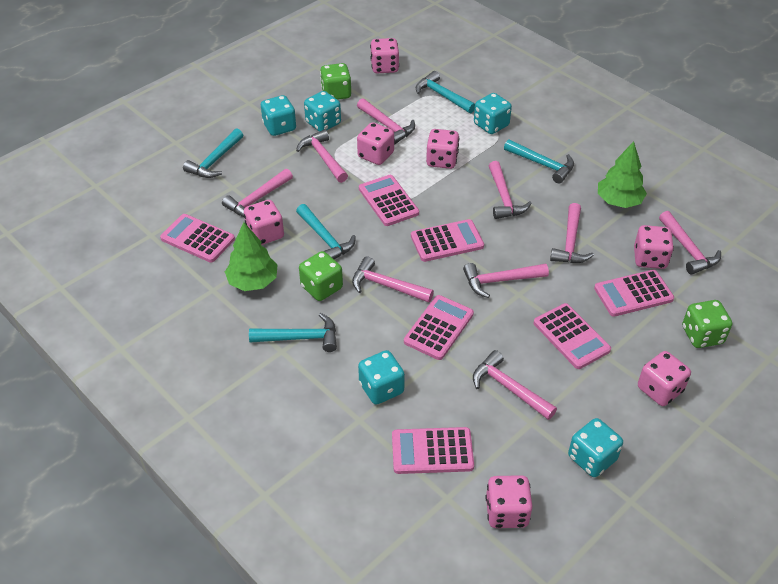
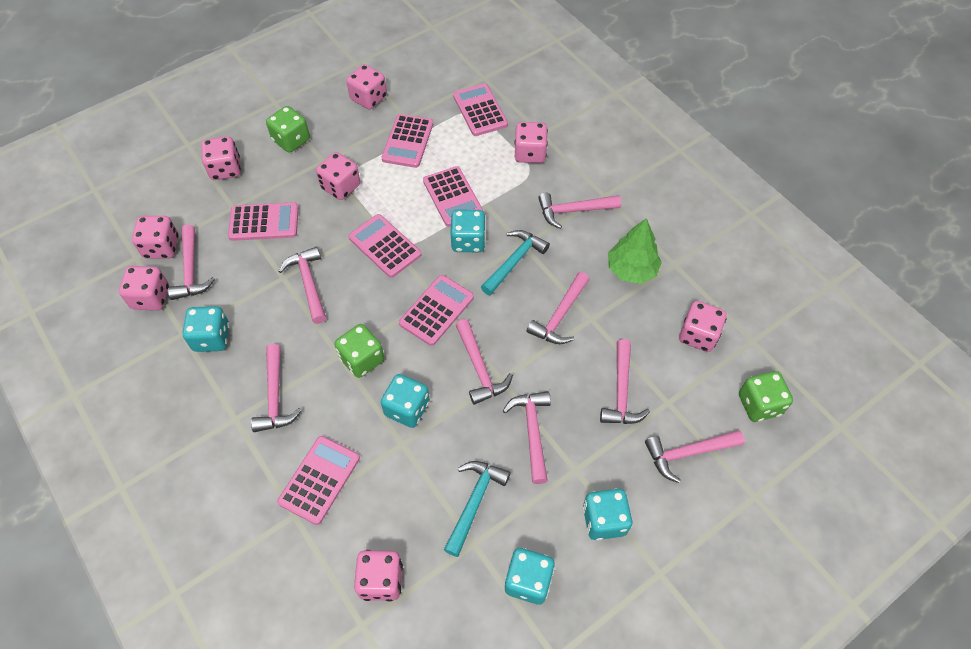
green tree: 2 -> 1
pink dice: 7 -> 8
turquoise hammer: 5 -> 2

